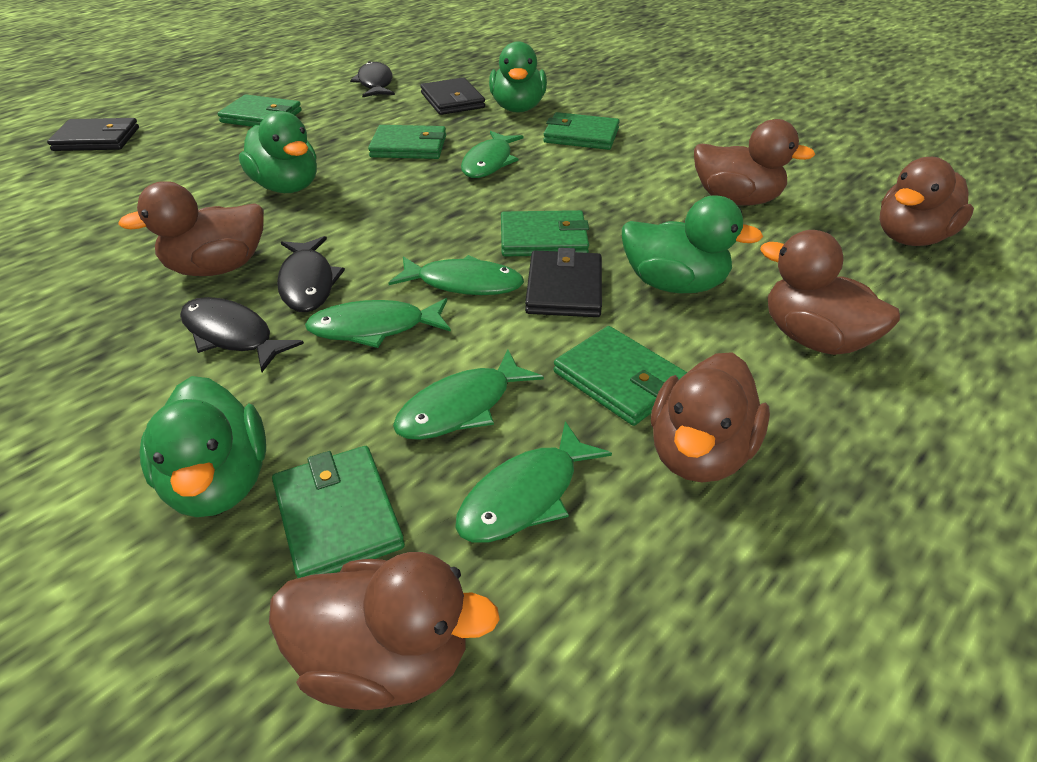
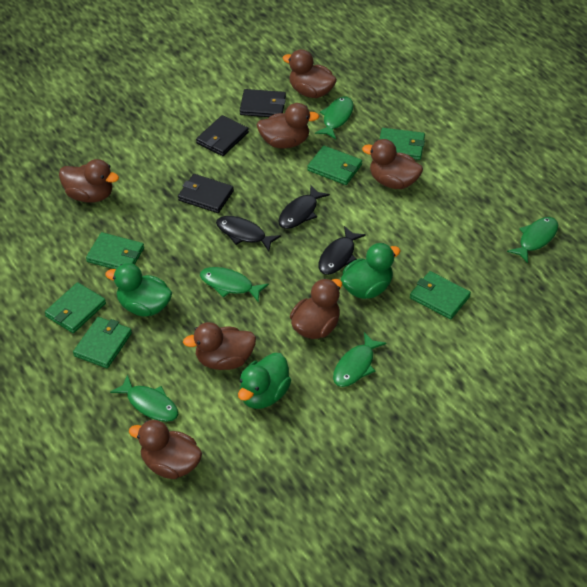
brown duck: 6 -> 7
green duck: 4 -> 3

